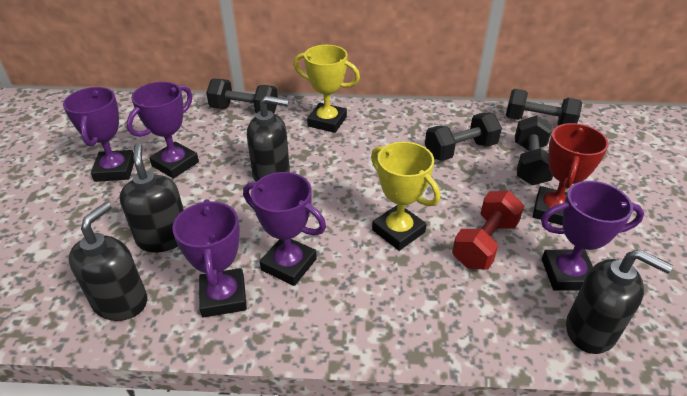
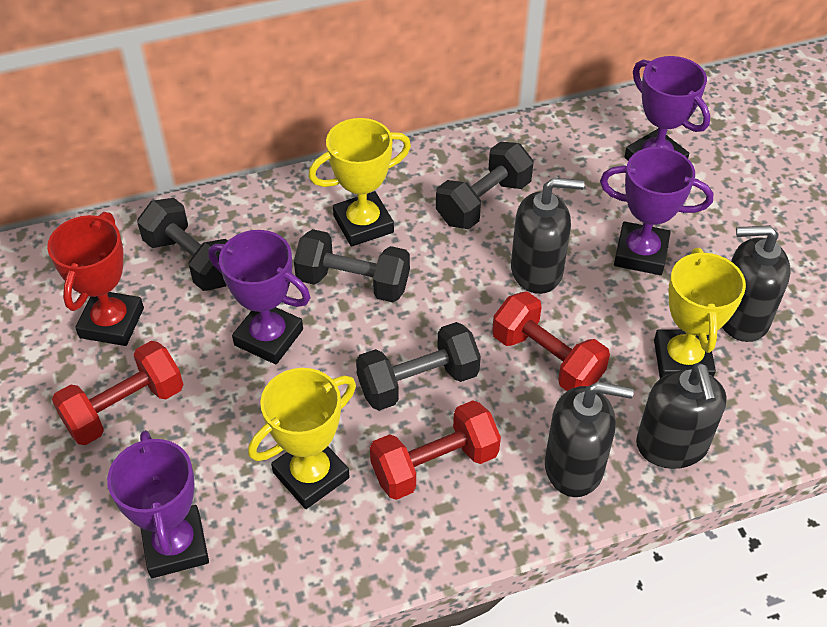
purple trophy: 5 -> 4
red dumbbell: 1 -> 3
yellow trophy: 2 -> 3

